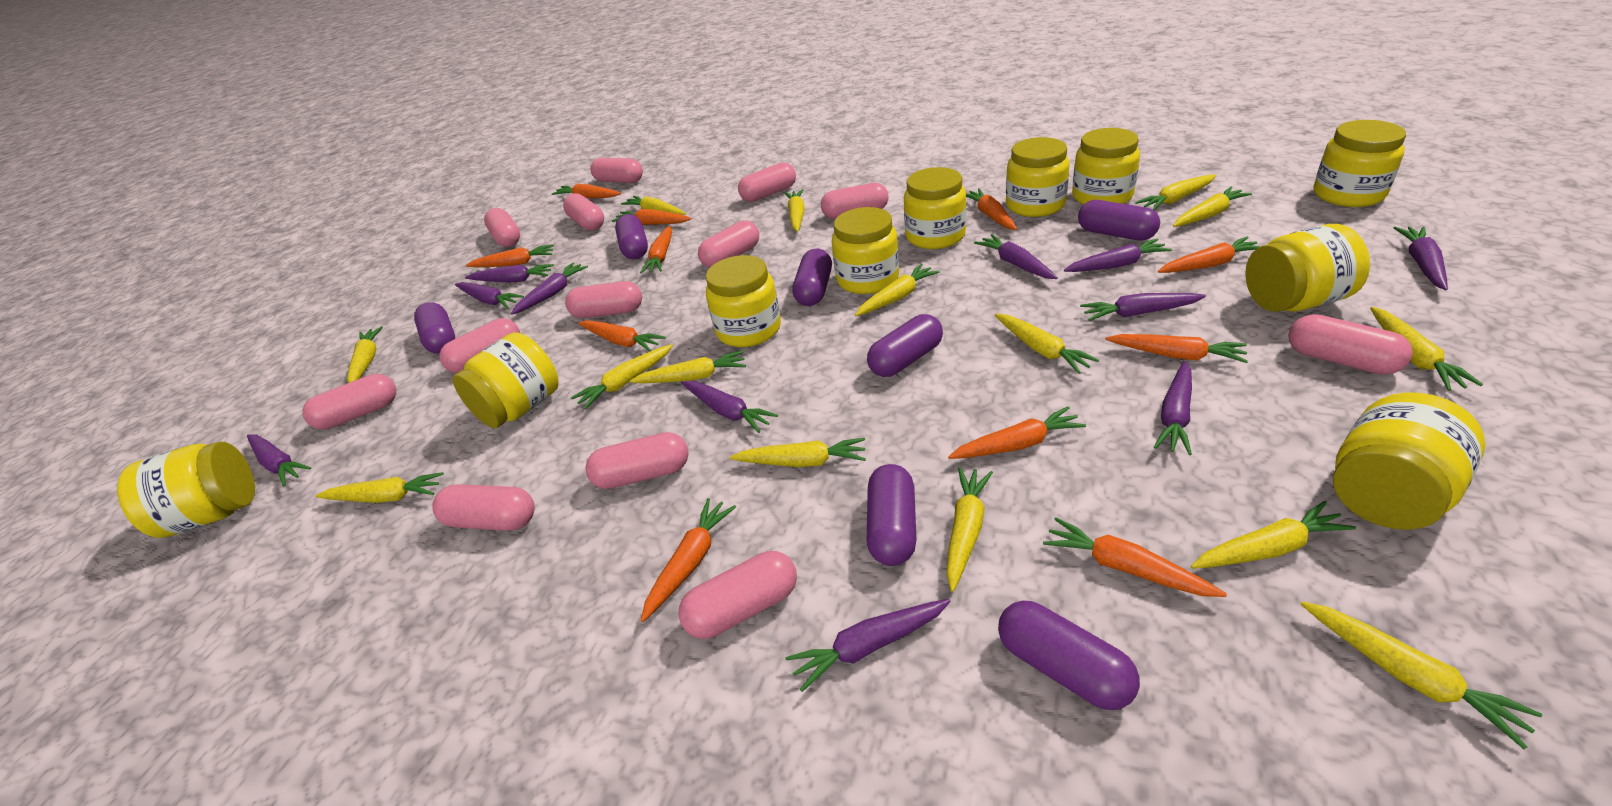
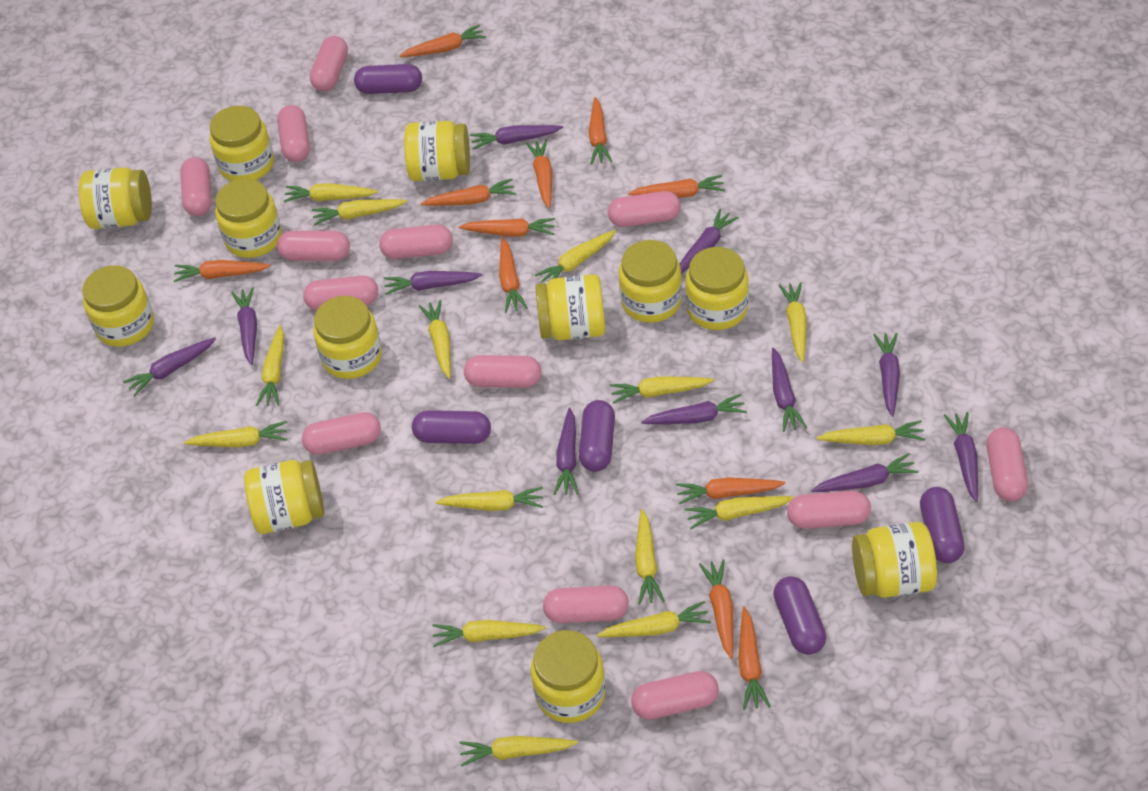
purple capsule: 7 -> 5
yellow jar: 10 -> 12

